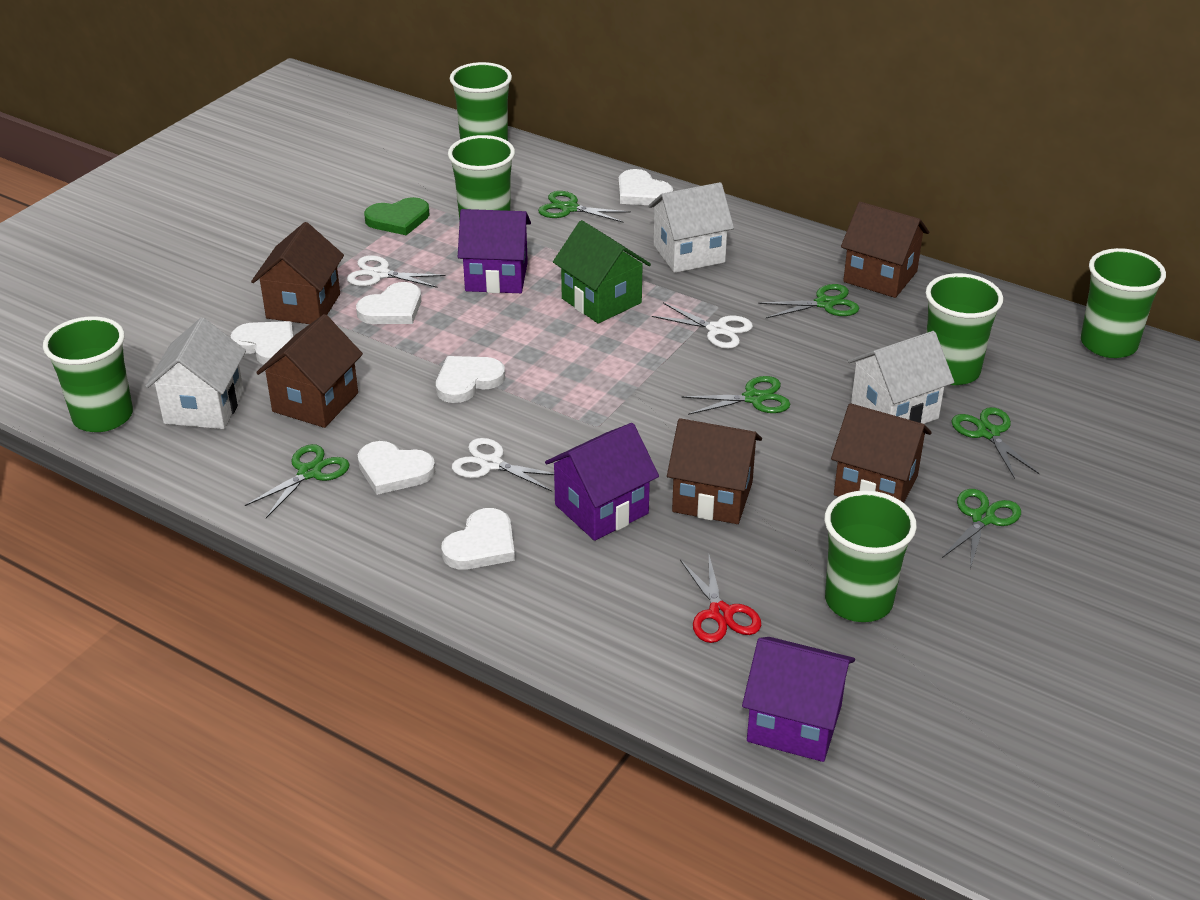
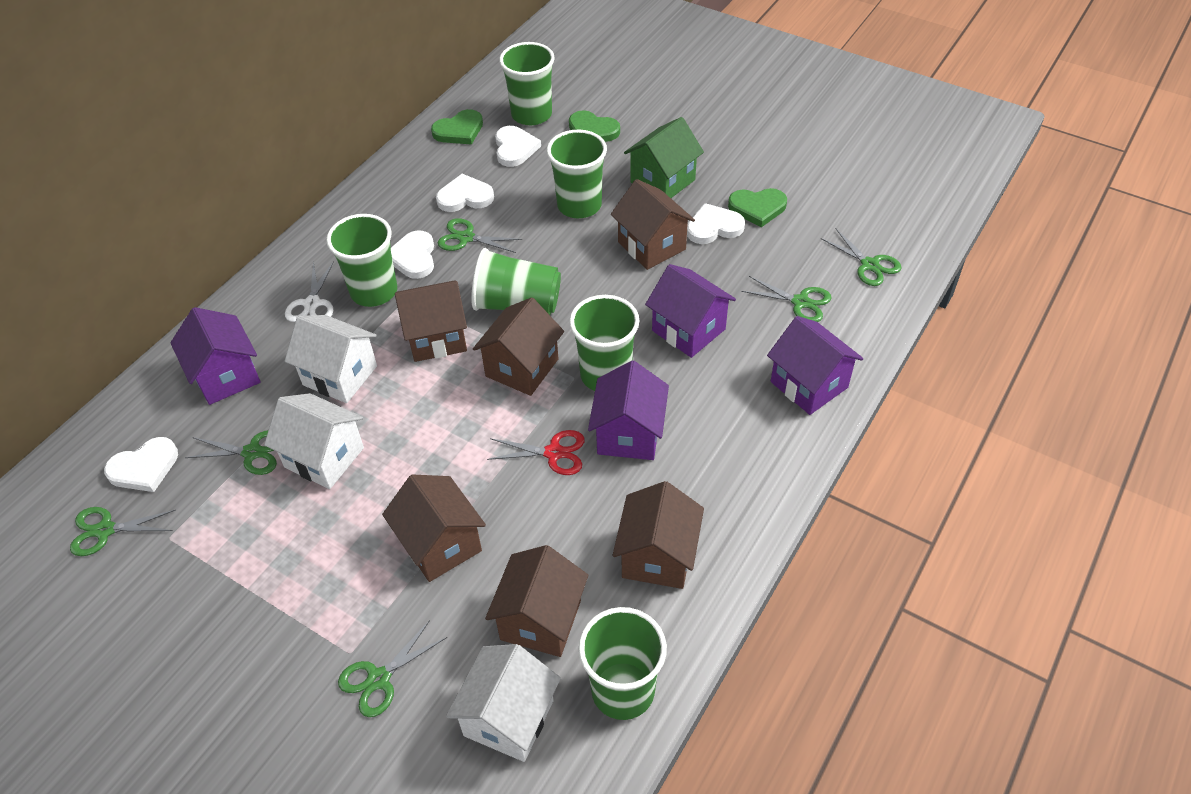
brown house: 5 -> 6
green heart: 1 -> 3
purple house: 3 -> 4
white heart: 6 -> 5
white scissors: 3 -> 1

